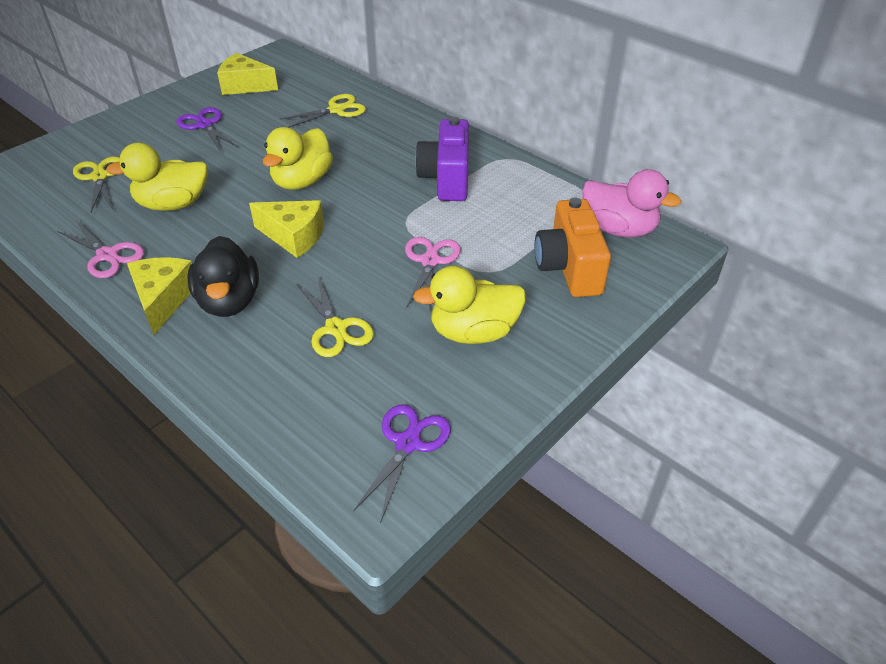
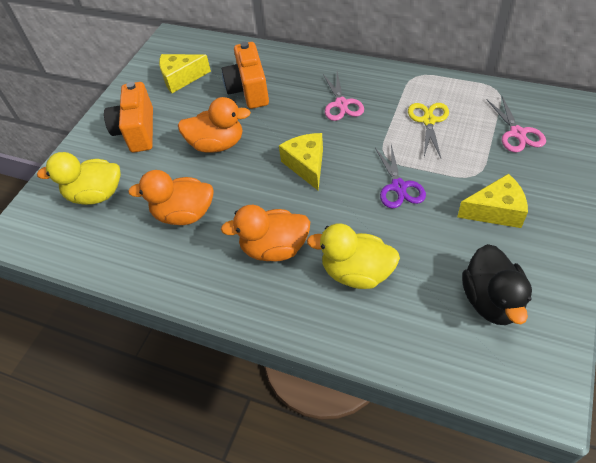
orange camera: 1 -> 2
orange duck: 0 -> 3
pink duck: 1 -> 0
purple camera: 1 -> 0
purple scissors: 2 -> 1
yellow duck: 3 -> 2
yellow scissors: 3 -> 1

